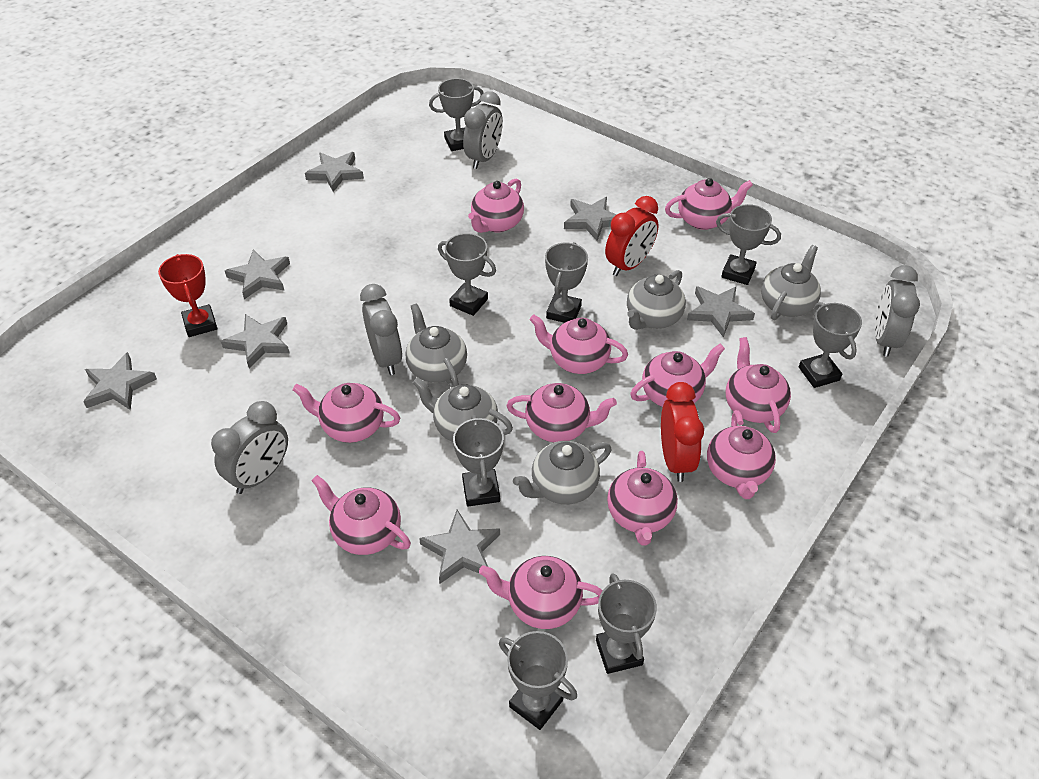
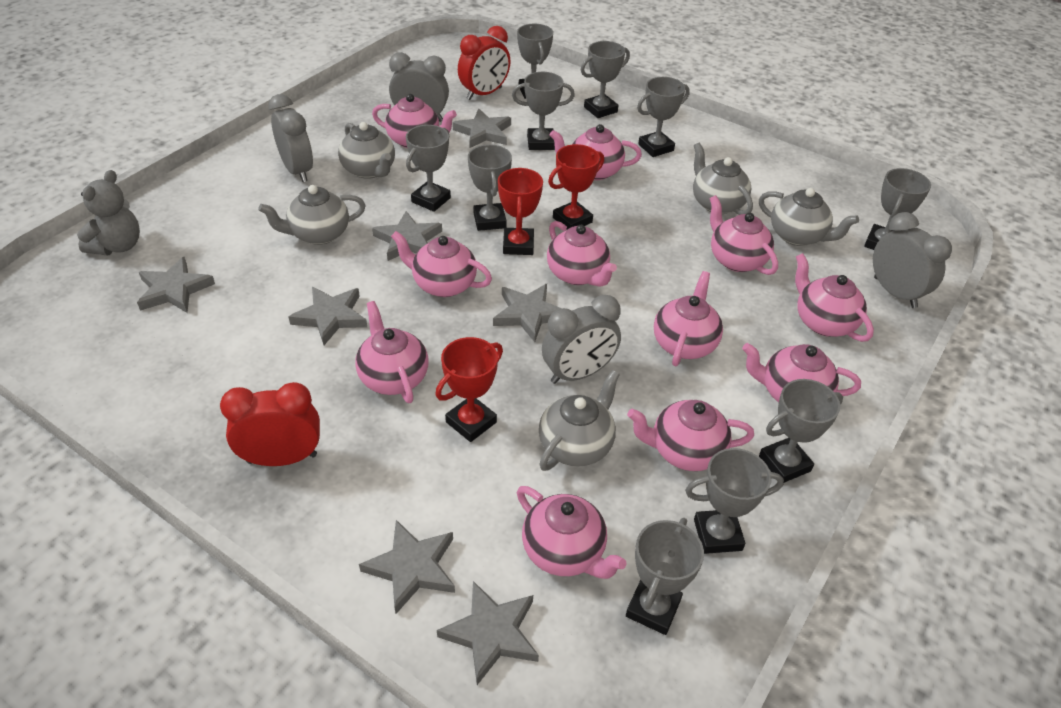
grey teddy bear: 0 -> 1
grey trophy: 8 -> 10
red trophy: 1 -> 3

